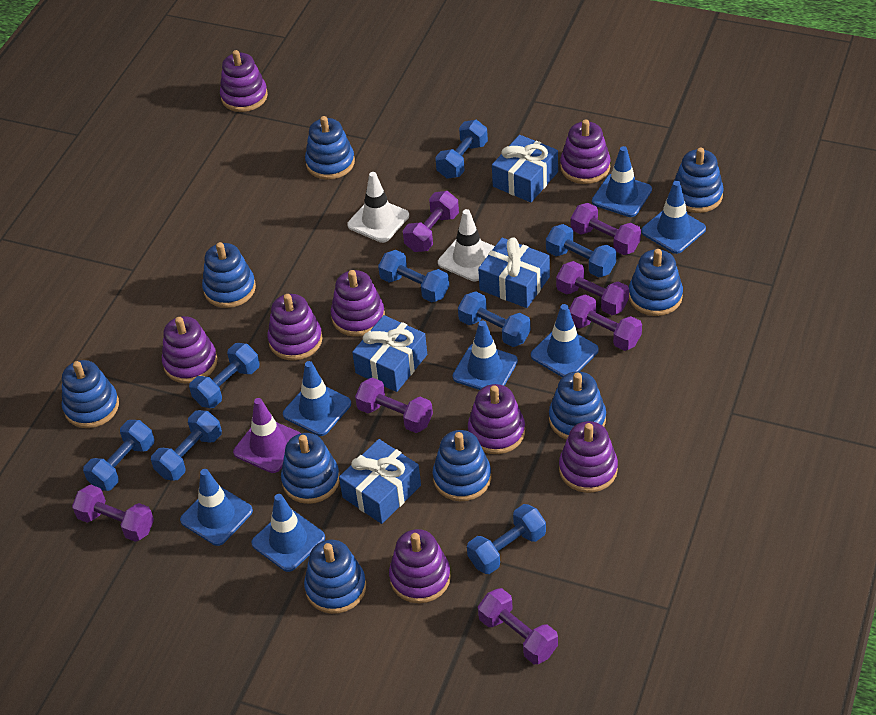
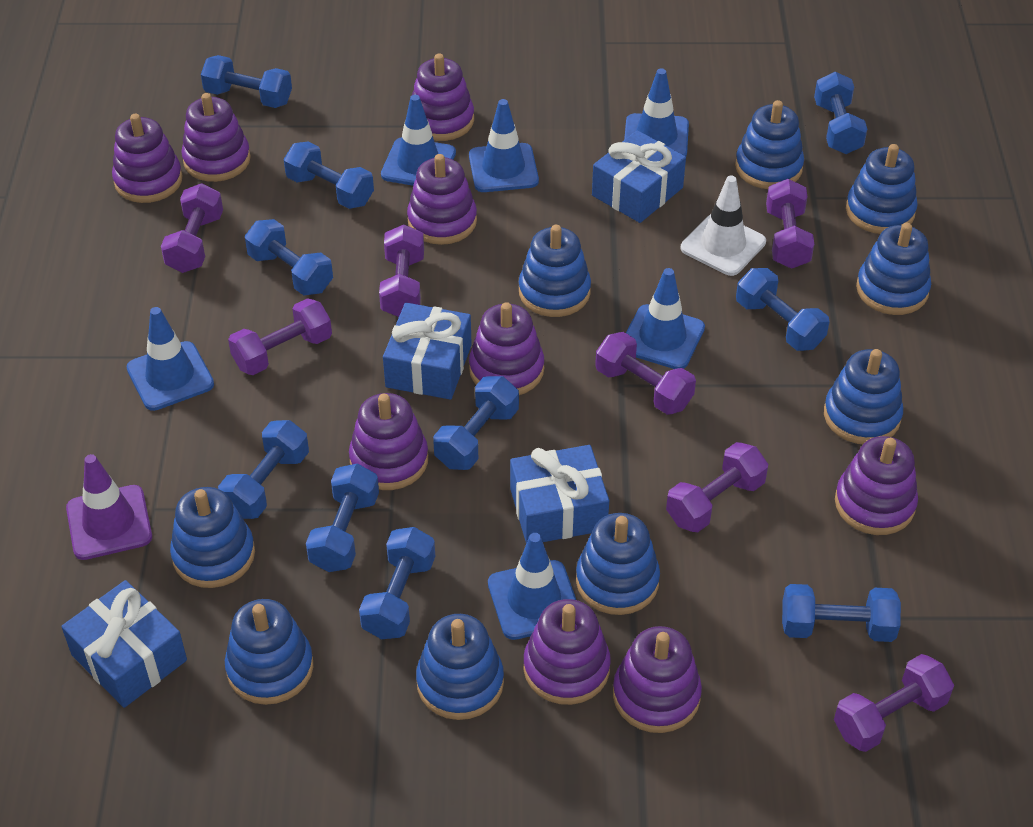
blue dumbbell: 8 -> 10
blue traffic cone: 7 -> 6
purple stacking toy: 8 -> 9
white traffic cone: 2 -> 1

